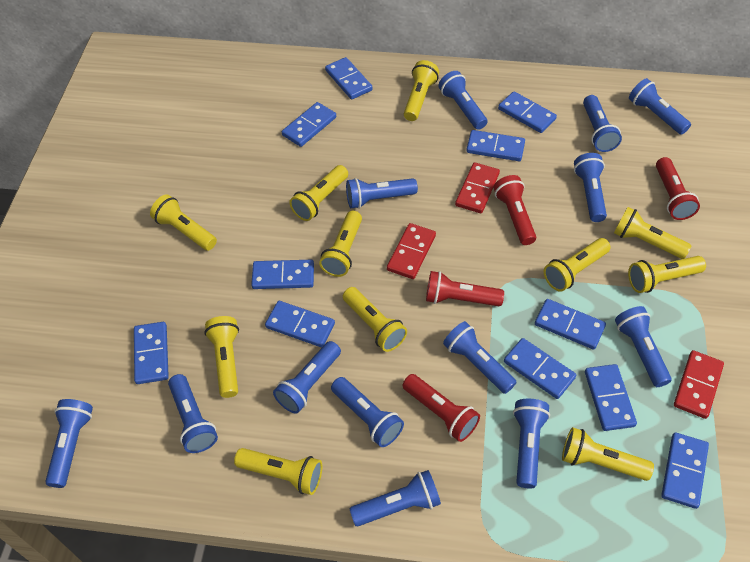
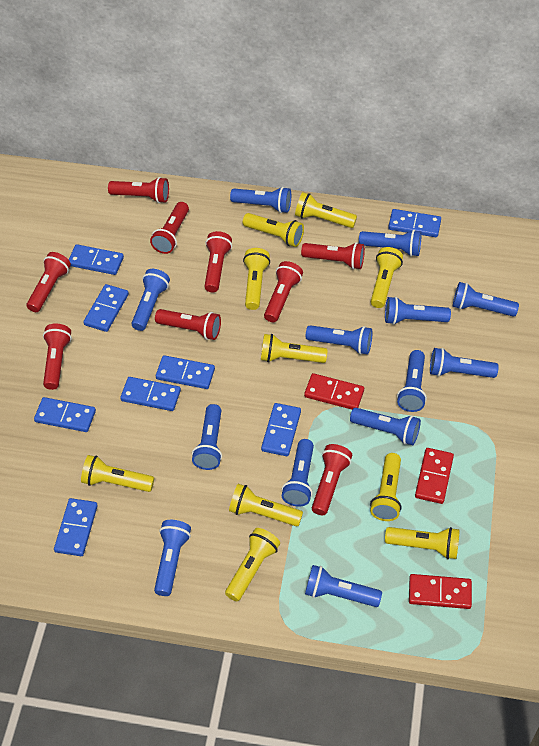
blue domino: 11 -> 8
red flashlight: 4 -> 9
yellow flashlight: 11 -> 10

